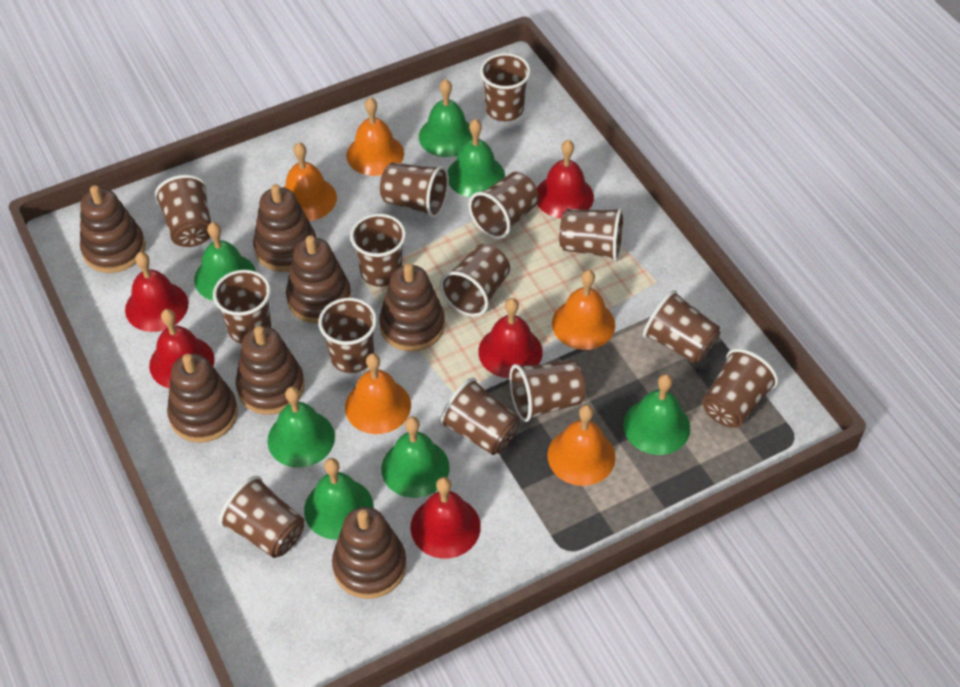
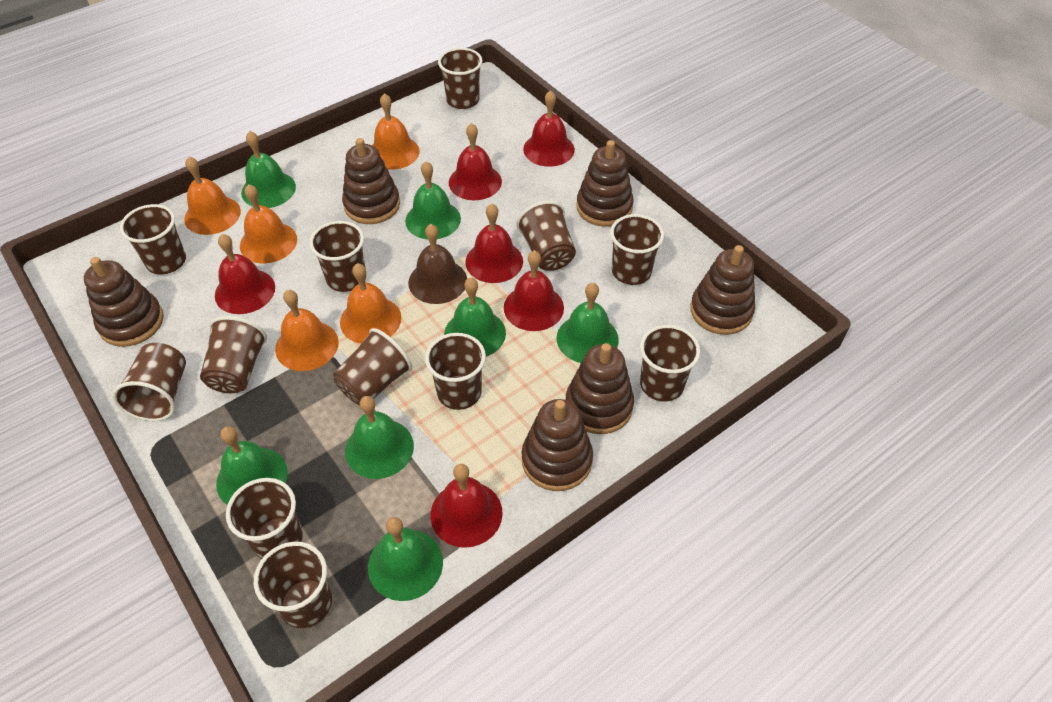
brown bell: 0 -> 1
brown cup: 14 -> 12
brown stacking toy: 7 -> 6
red bell: 5 -> 6

